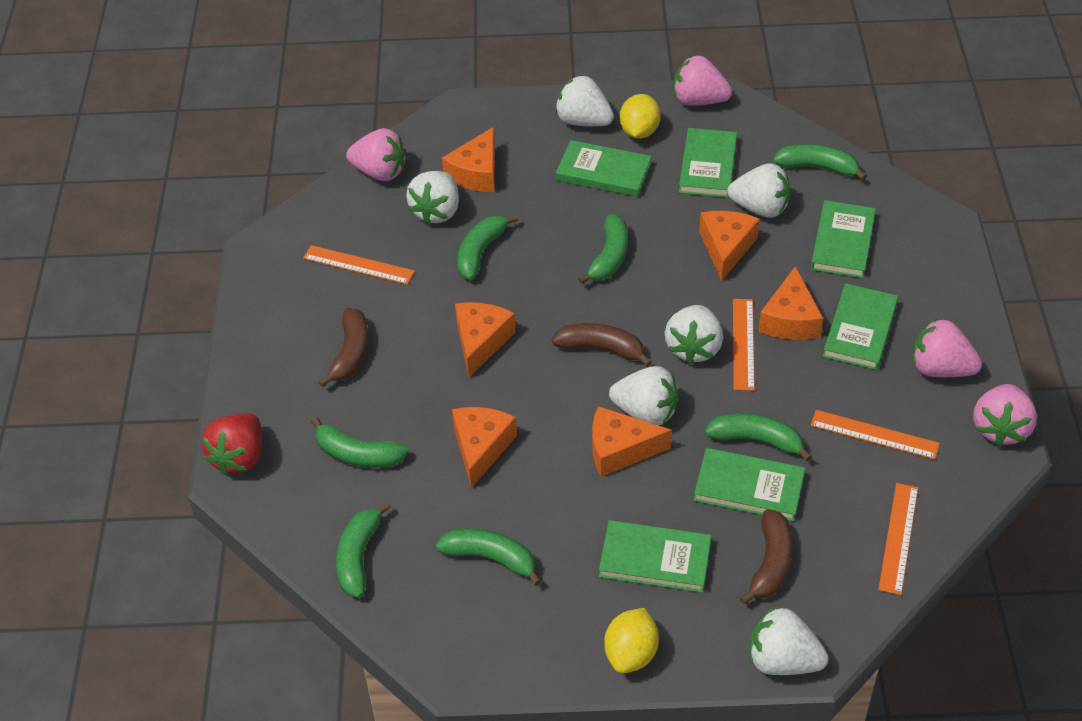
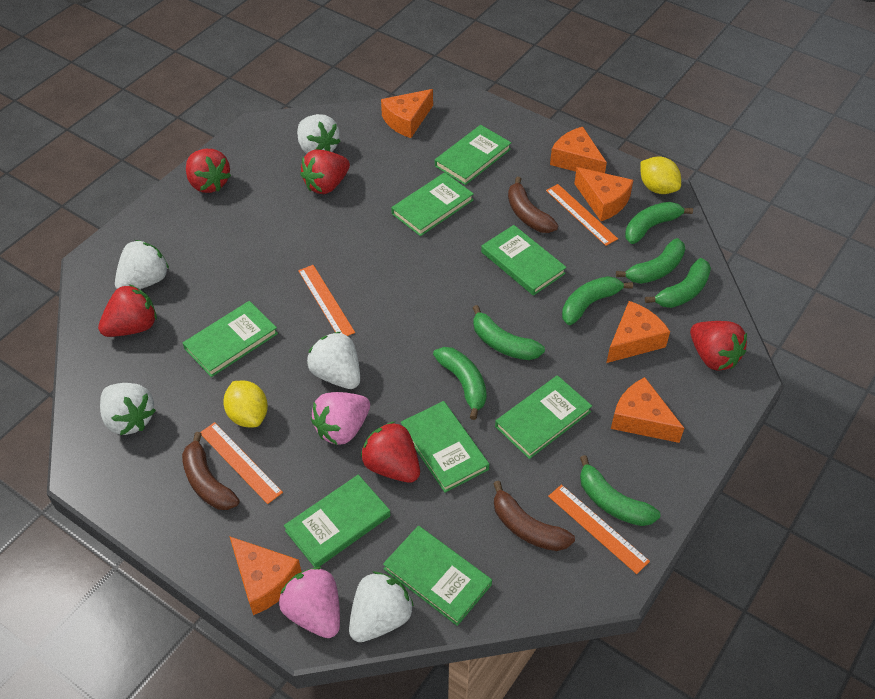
green book: 6 -> 8
pink strawberry: 4 -> 2
red strawberry: 1 -> 5
white strawberry: 6 -> 5

